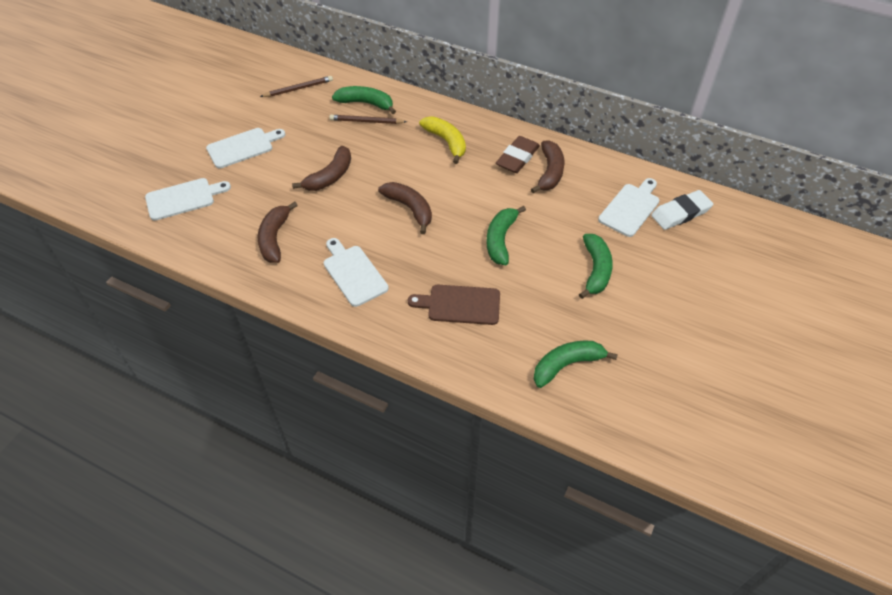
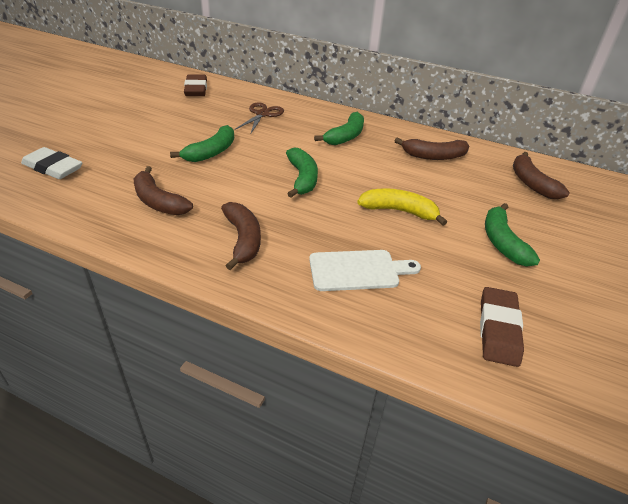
brown cutting board: 1 -> 0
brown eraser: 1 -> 2
brown pencil: 2 -> 0
brown scissors: 0 -> 1
white cutting board: 4 -> 1

